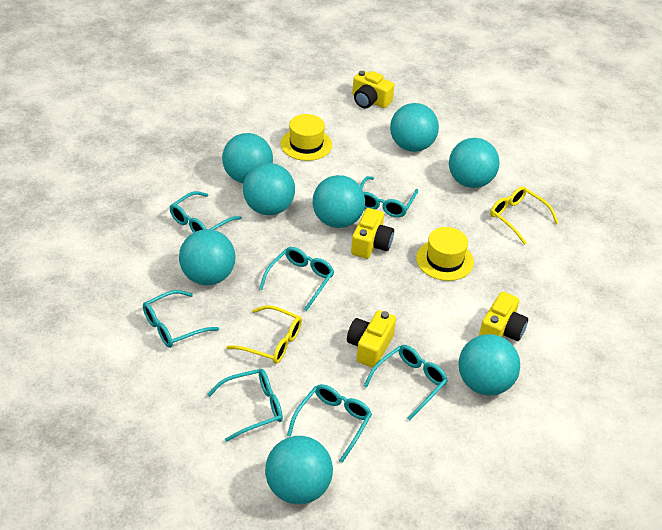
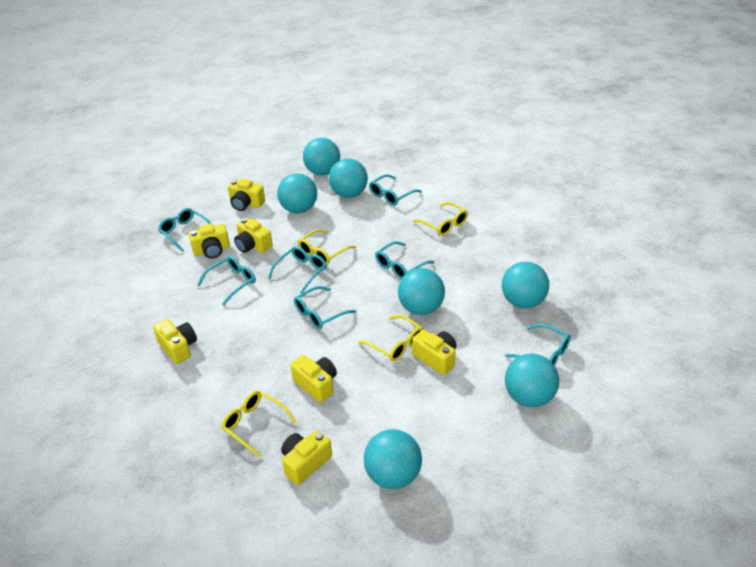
turquoise ball: 8 -> 7
yellow camera: 4 -> 7
yellow glasses: 2 -> 4
yellow hat: 2 -> 0

